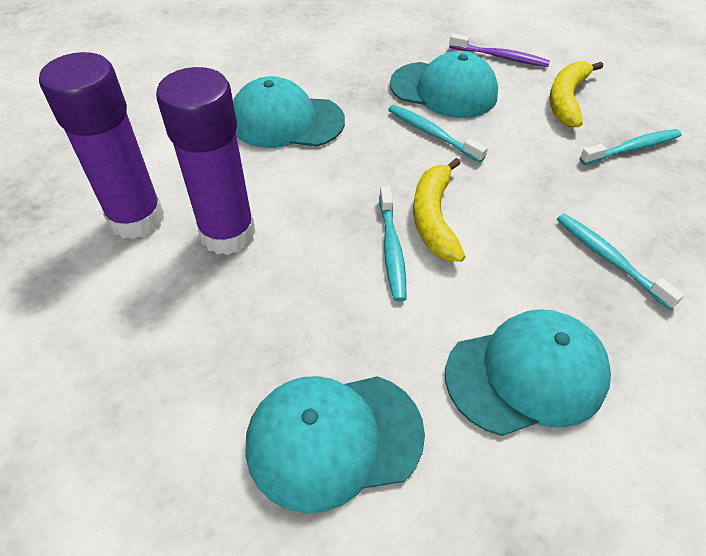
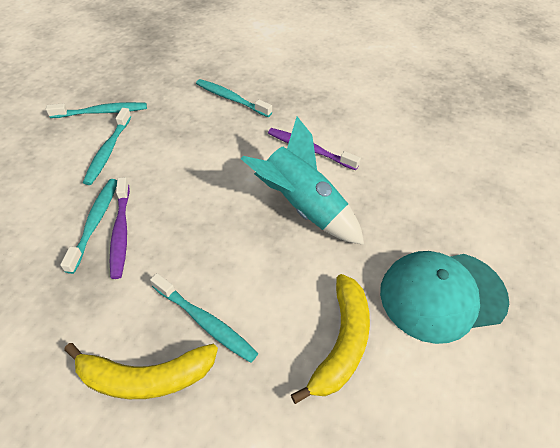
purple glue stick: 2 -> 0
purple toothbrush: 1 -> 2
turquoise cap: 4 -> 1
turquoise rocket: 0 -> 1
turquoise toothbrush: 4 -> 5

